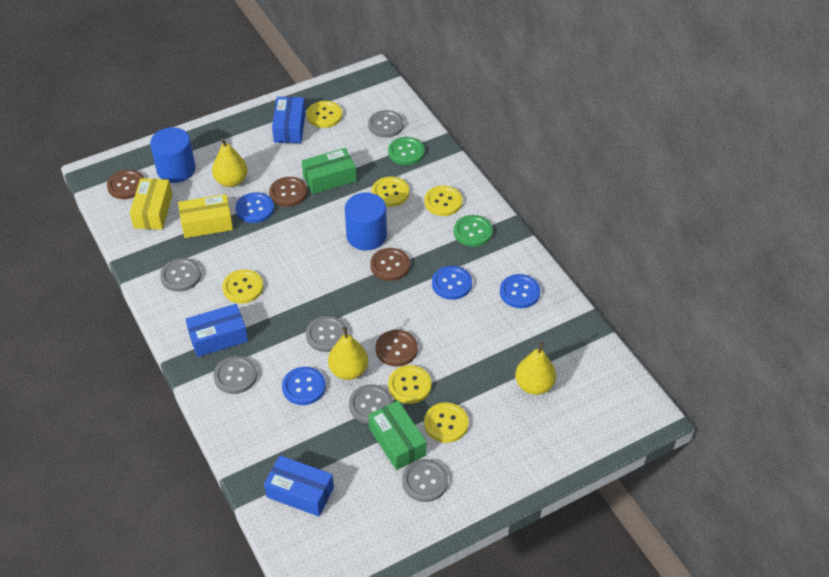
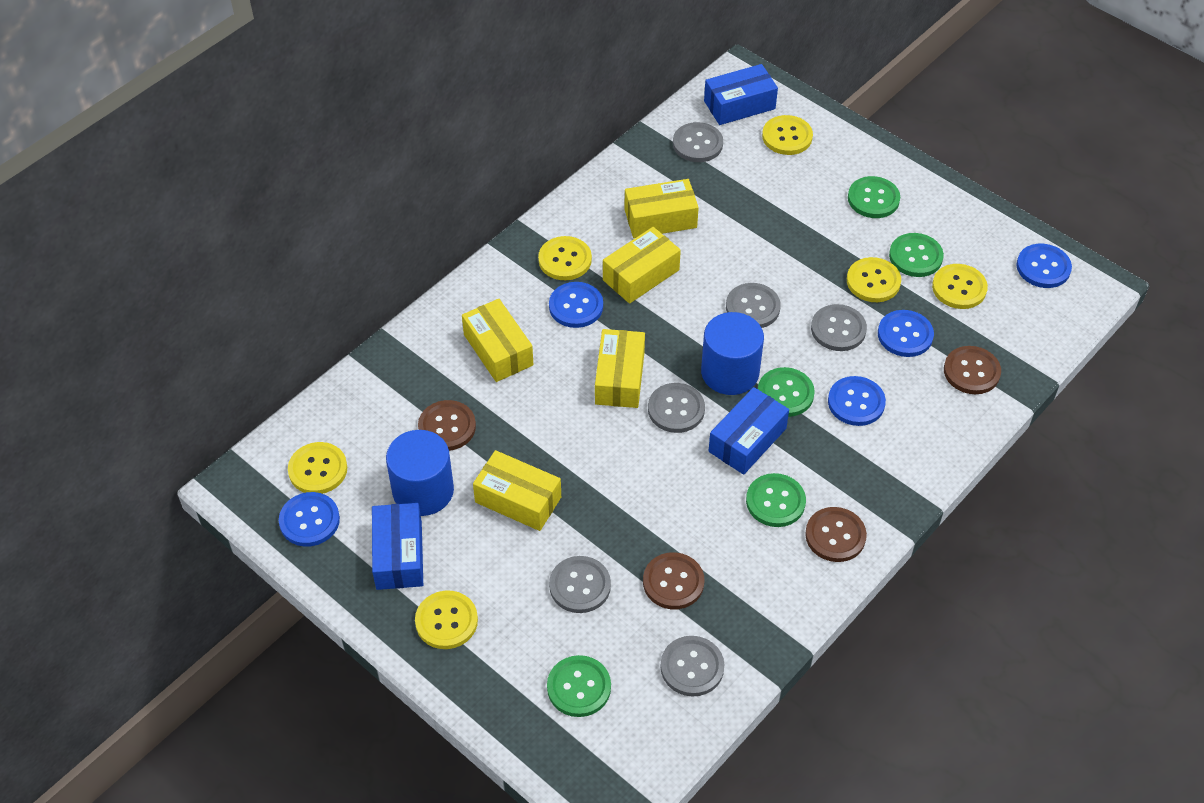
blue button: 4 -> 5
green box: 2 -> 0
green button: 2 -> 5
yellow box: 2 -> 5
yellow pear: 3 -> 0

